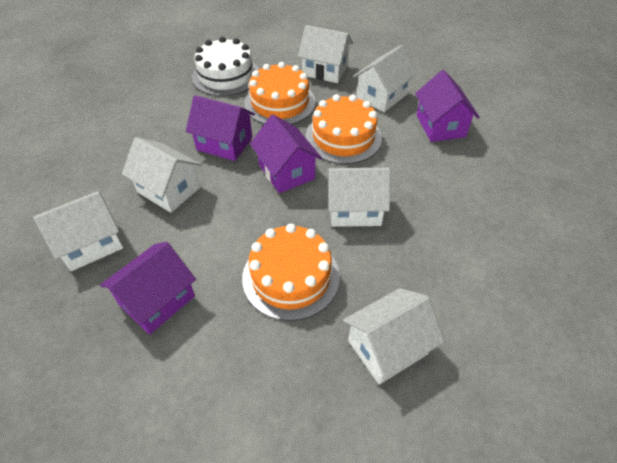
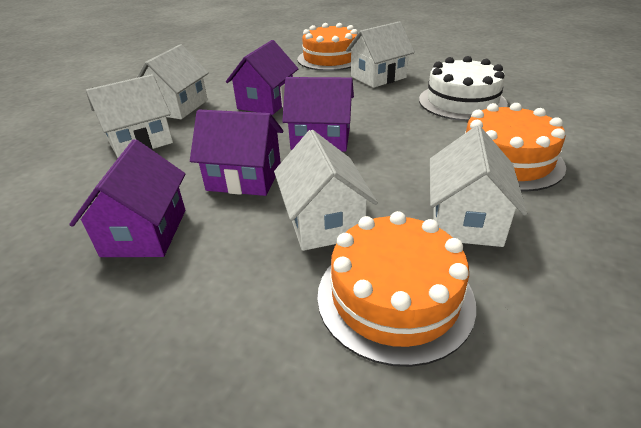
white house: 6 -> 5

